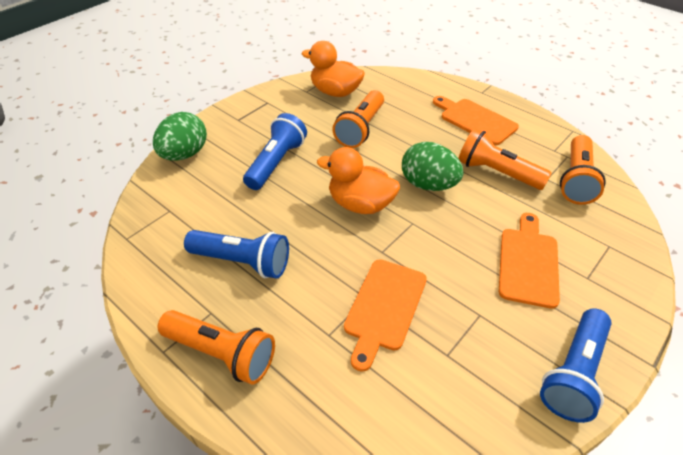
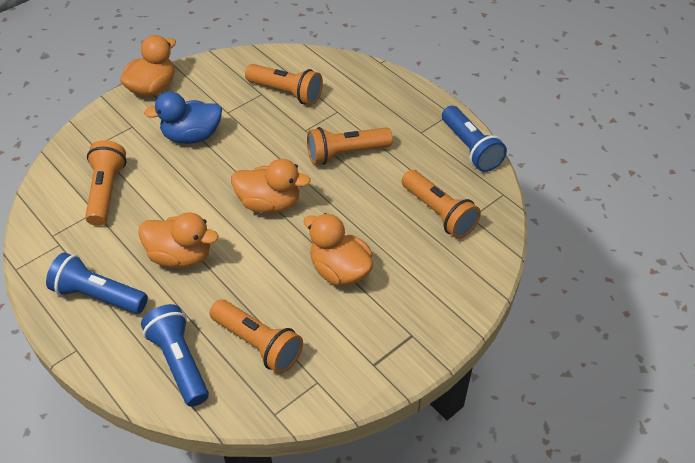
blue duck: 0 -> 1
green egg: 2 -> 0
orange cutting board: 3 -> 0
orange duck: 2 -> 4
orange flashlight: 4 -> 5

